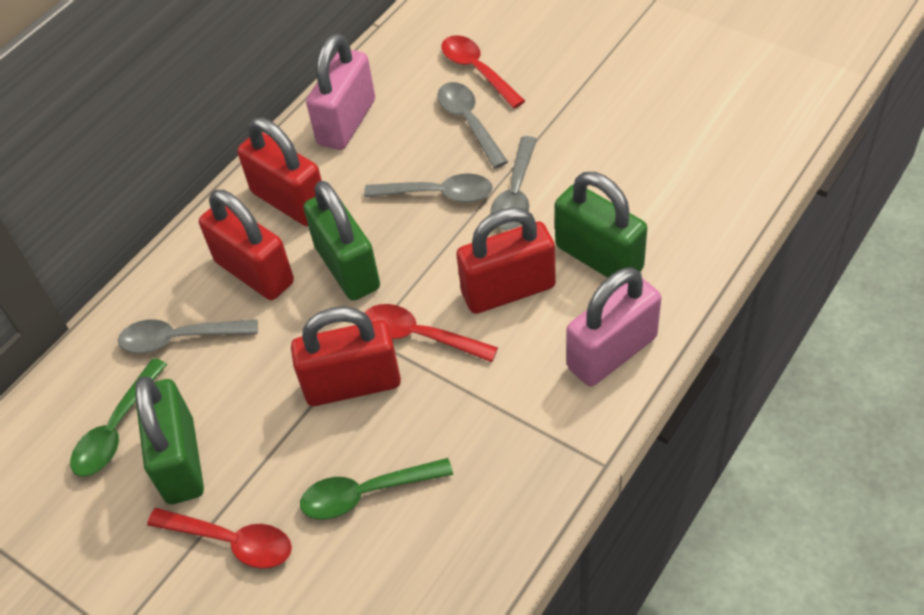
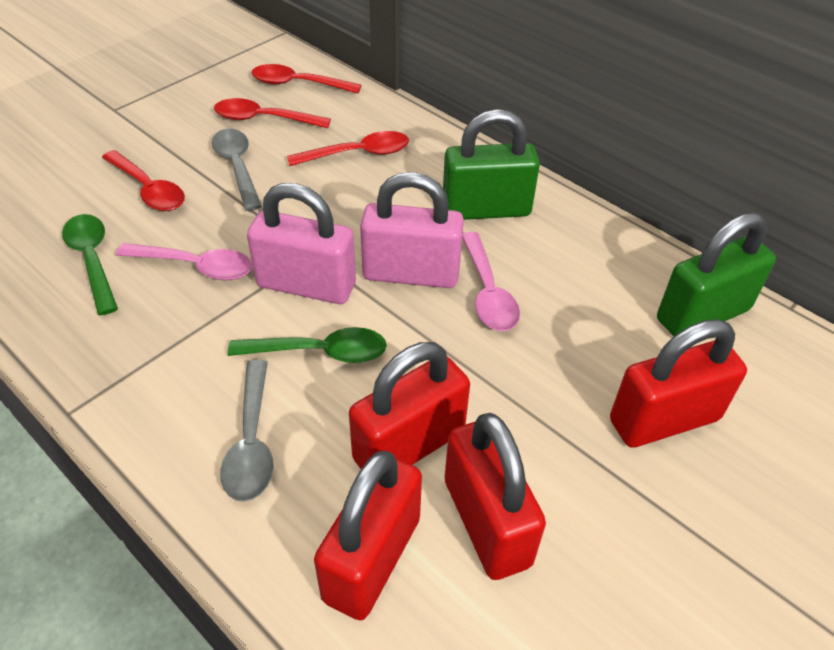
green padlock: 3 -> 2
grey spoon: 4 -> 2
pink spoon: 0 -> 2
red spoon: 3 -> 4

